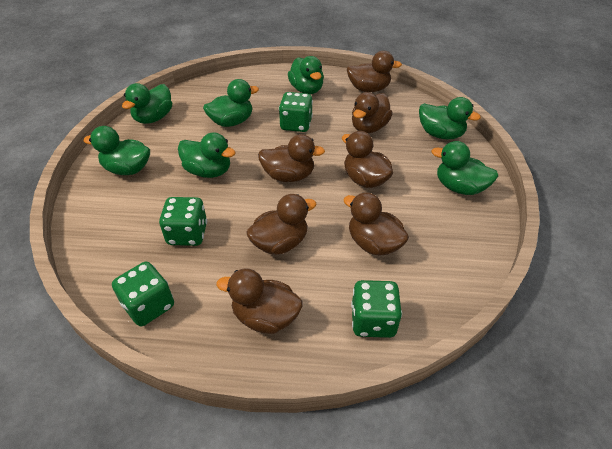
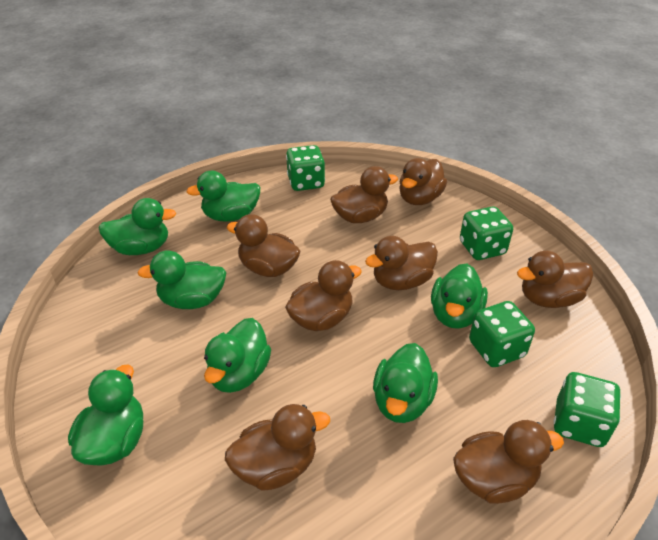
brown duck: 7 -> 8

